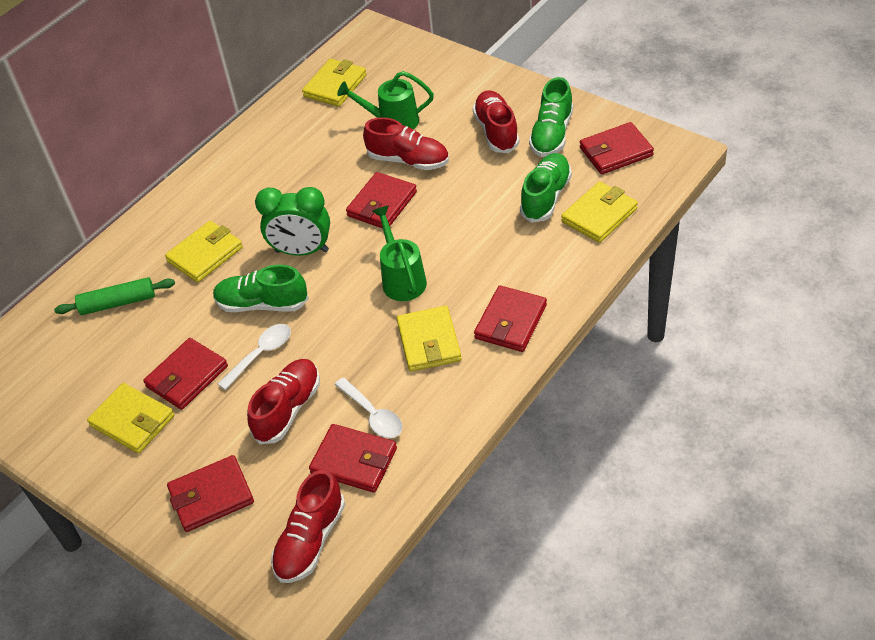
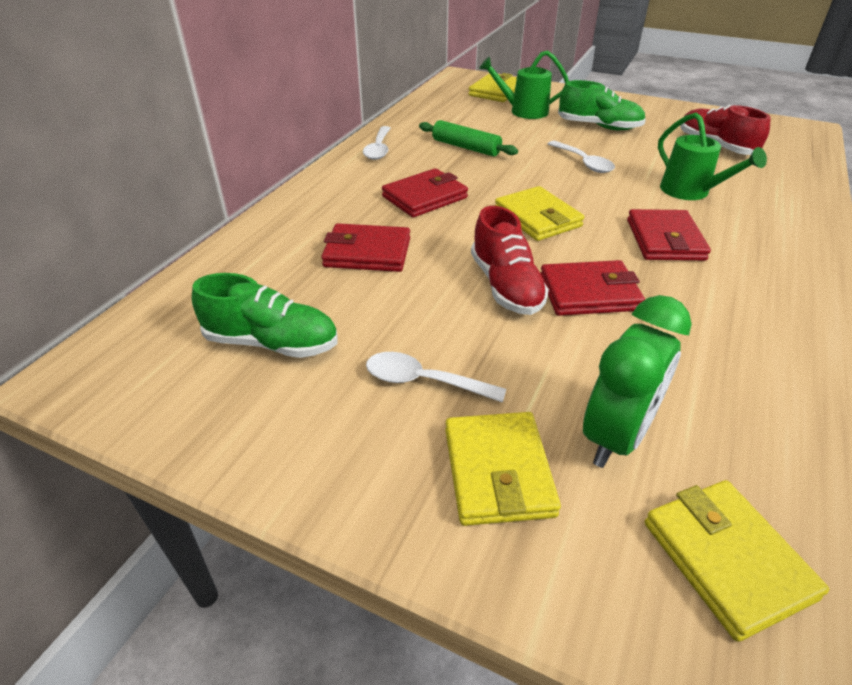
green shoe: 3 -> 2
red shoe: 4 -> 2
red wallet: 6 -> 4
white spoon: 2 -> 3
yellow wallet: 5 -> 4

